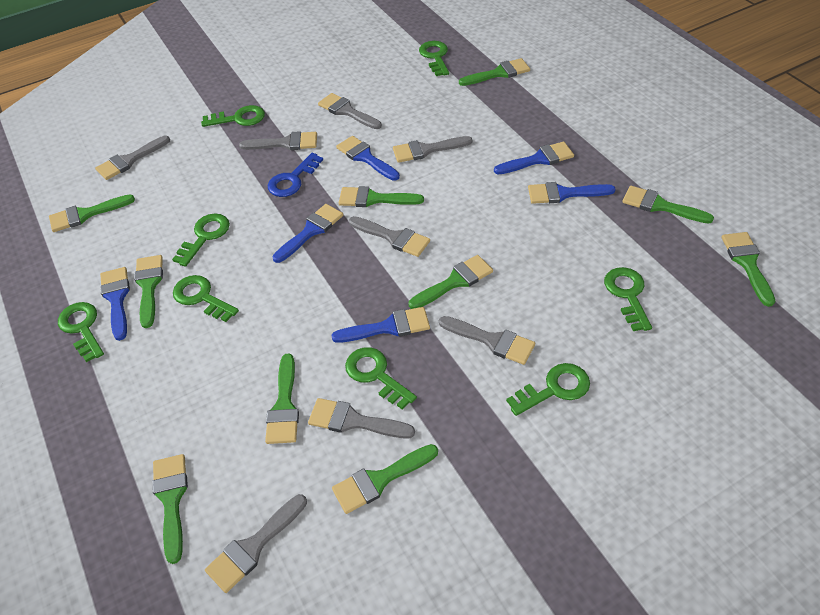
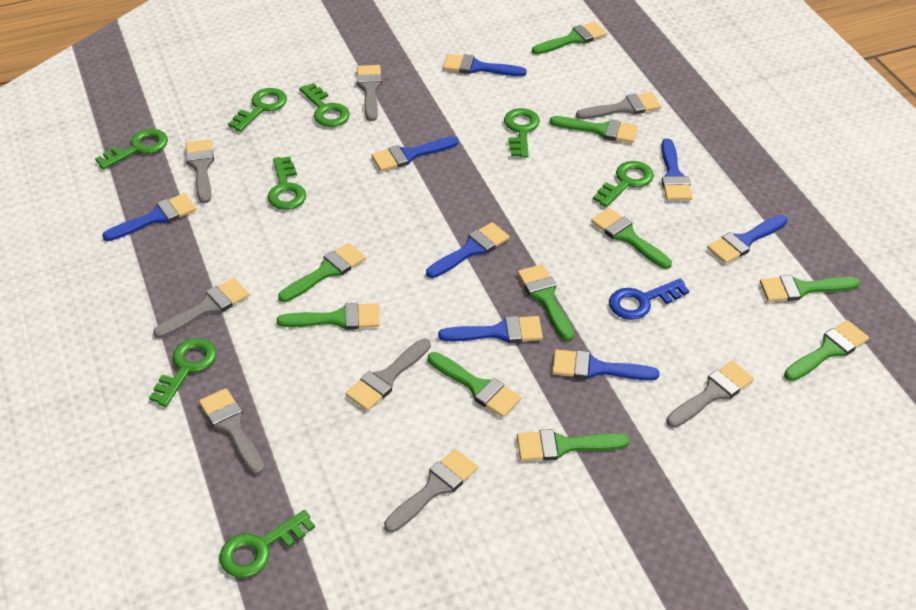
blue brush: 6 -> 8

